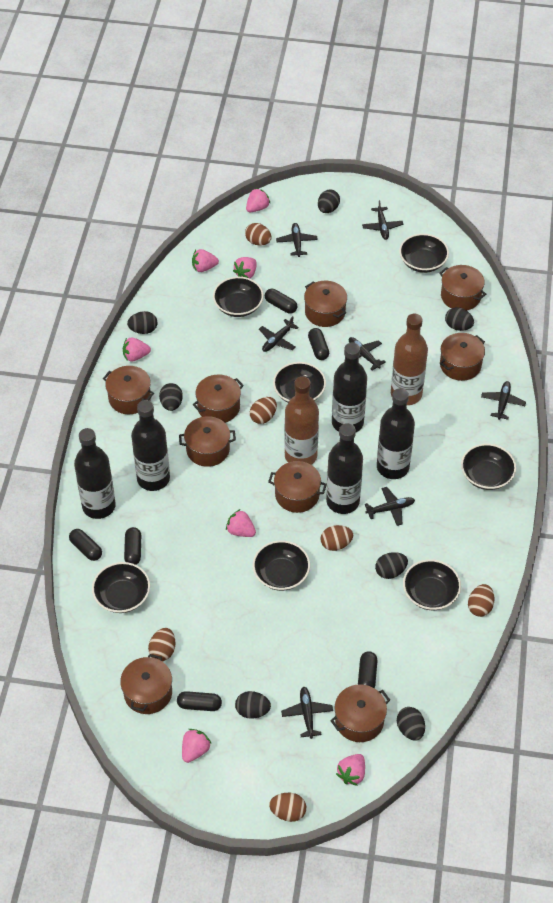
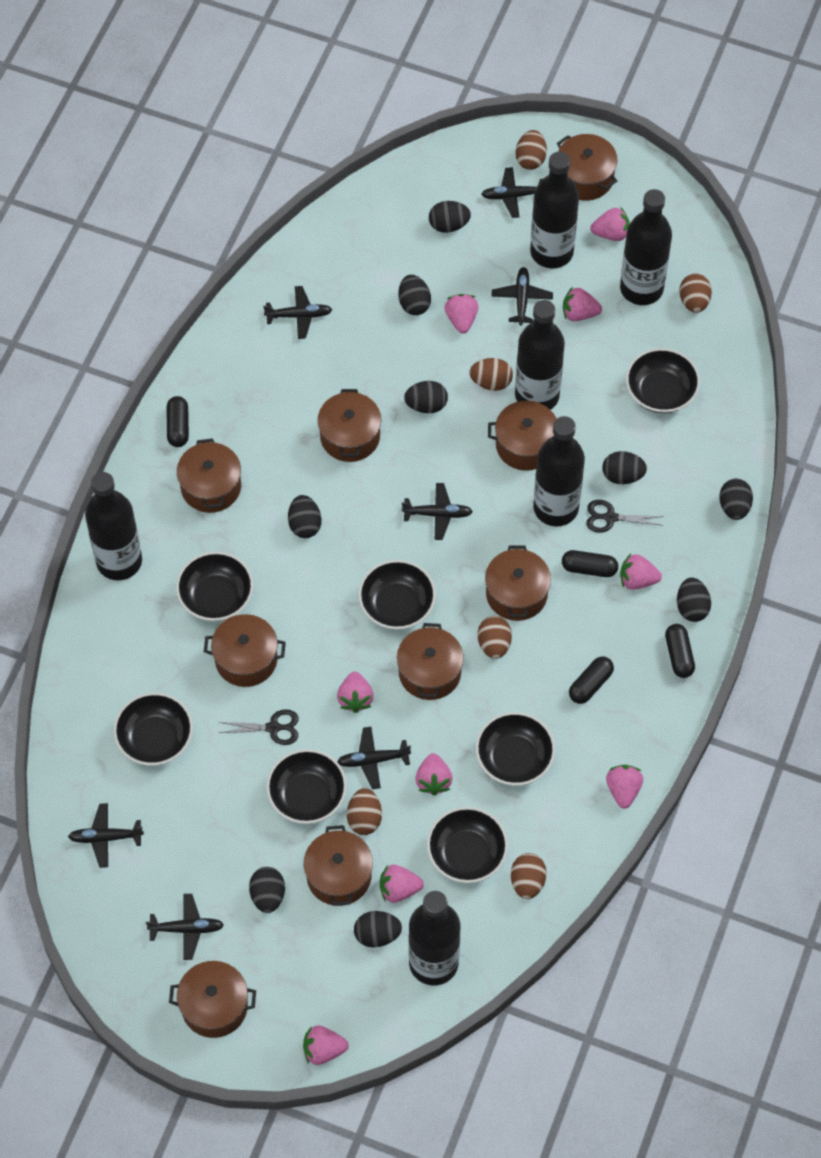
black bottle: 5 -> 6
black capsule: 6 -> 4
black egg: 7 -> 9
black scissors: 0 -> 2
brown bottle: 2 -> 0
pink strawberry: 7 -> 9

